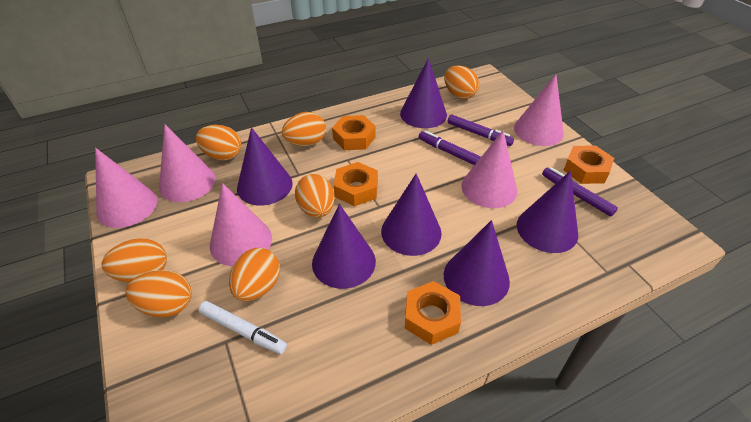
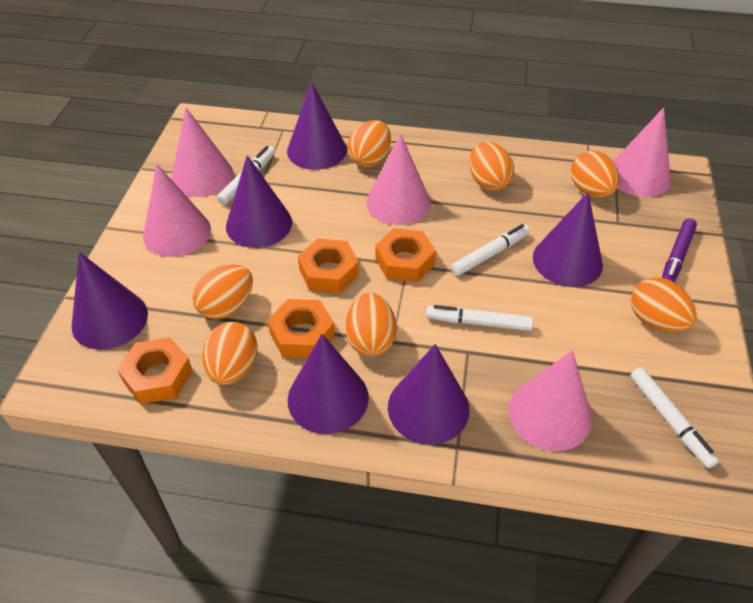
purple marker: 3 -> 1
white marker: 1 -> 4

